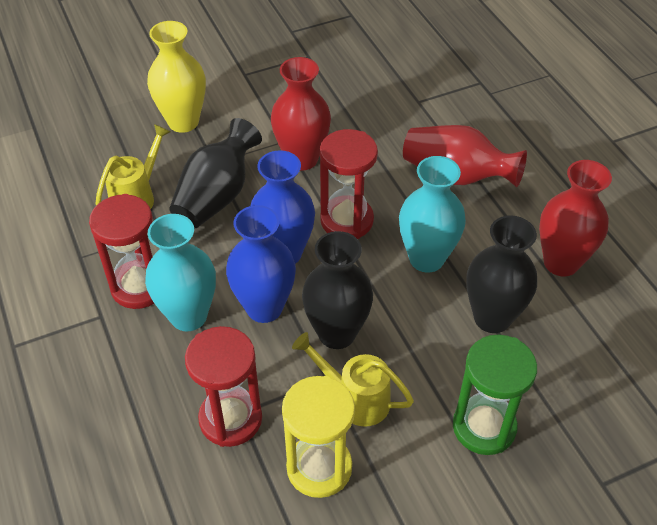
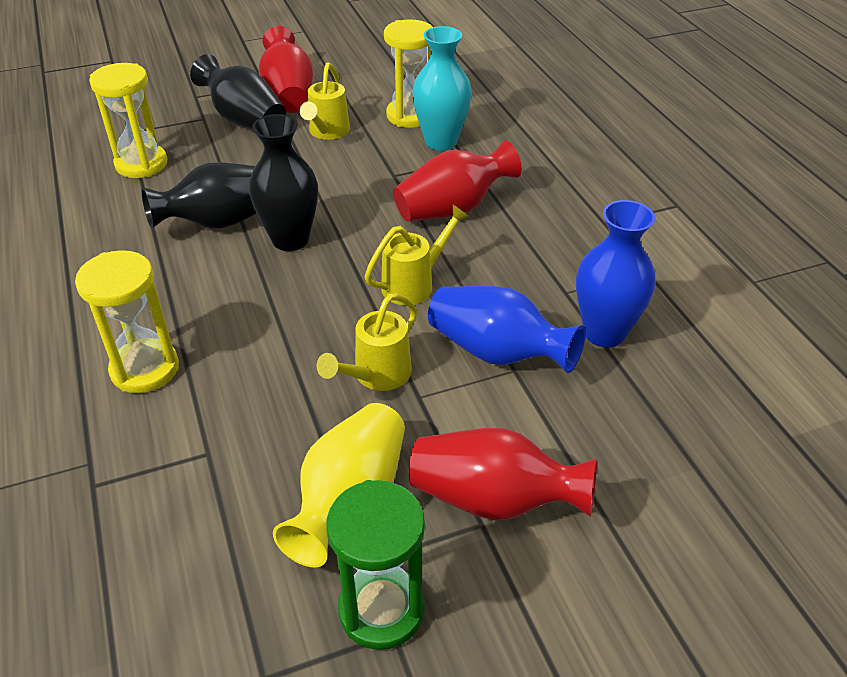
red hourglass: 3 -> 0
turquoise vase: 2 -> 1
yellow hourglass: 1 -> 3
yellow watering can: 2 -> 3

